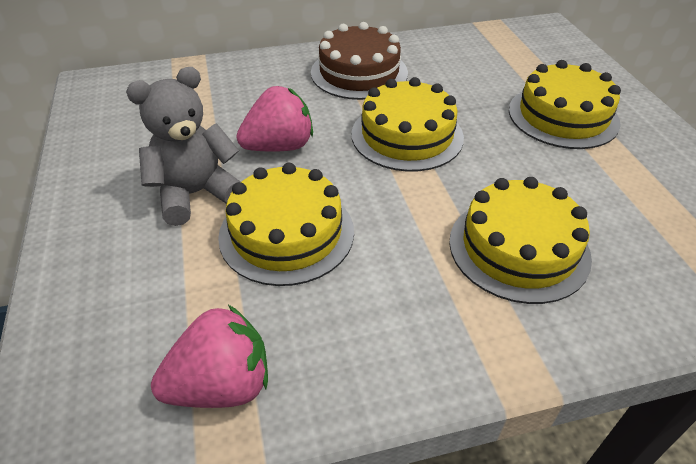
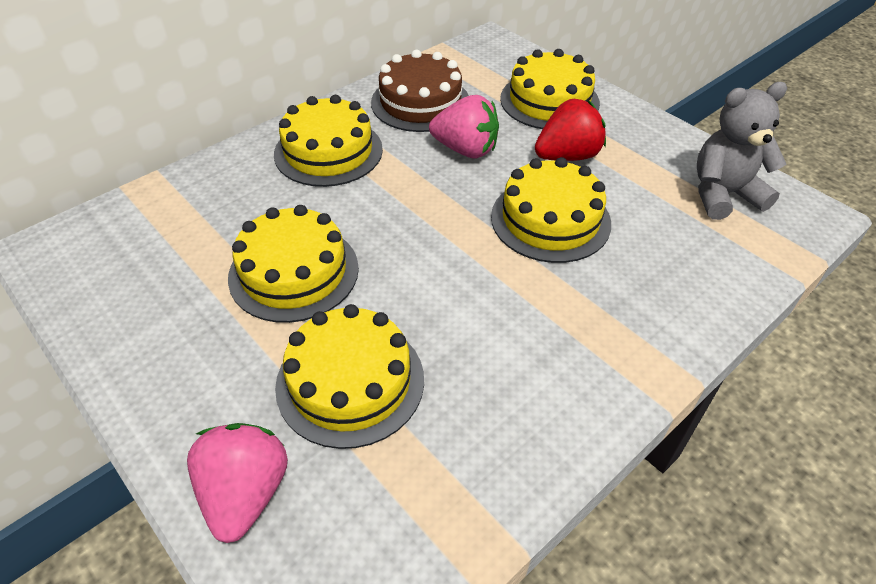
red strawberry: 0 -> 1
yellow cake: 4 -> 5

